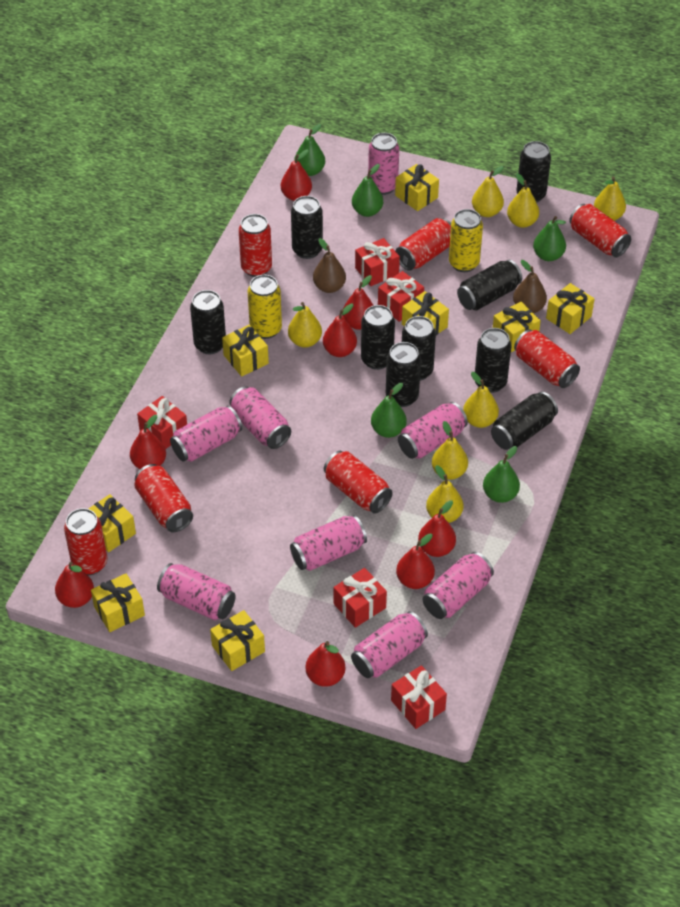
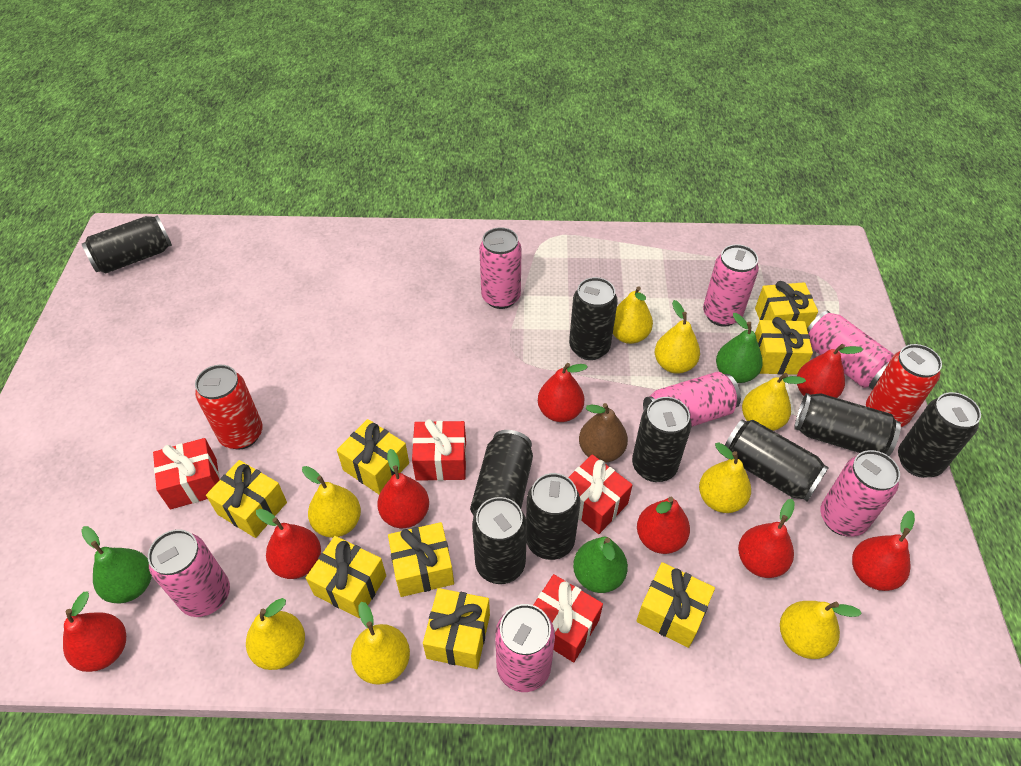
brown pear: 2 -> 1
green pear: 5 -> 3
pink can: 8 -> 7
red can: 7 -> 2
red gift: 5 -> 4
yellow can: 2 -> 0
yellow pear: 7 -> 8

